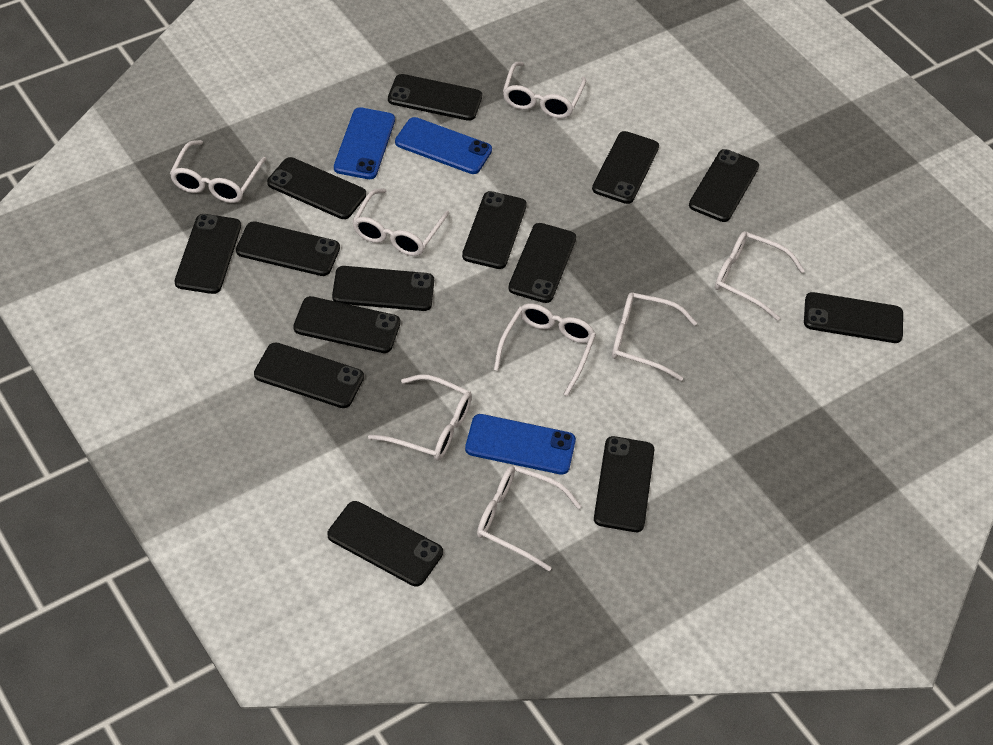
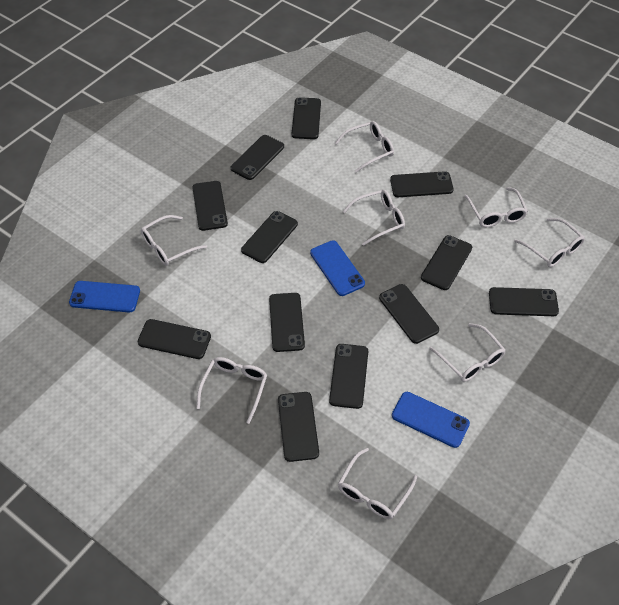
black phone: 14 -> 12

